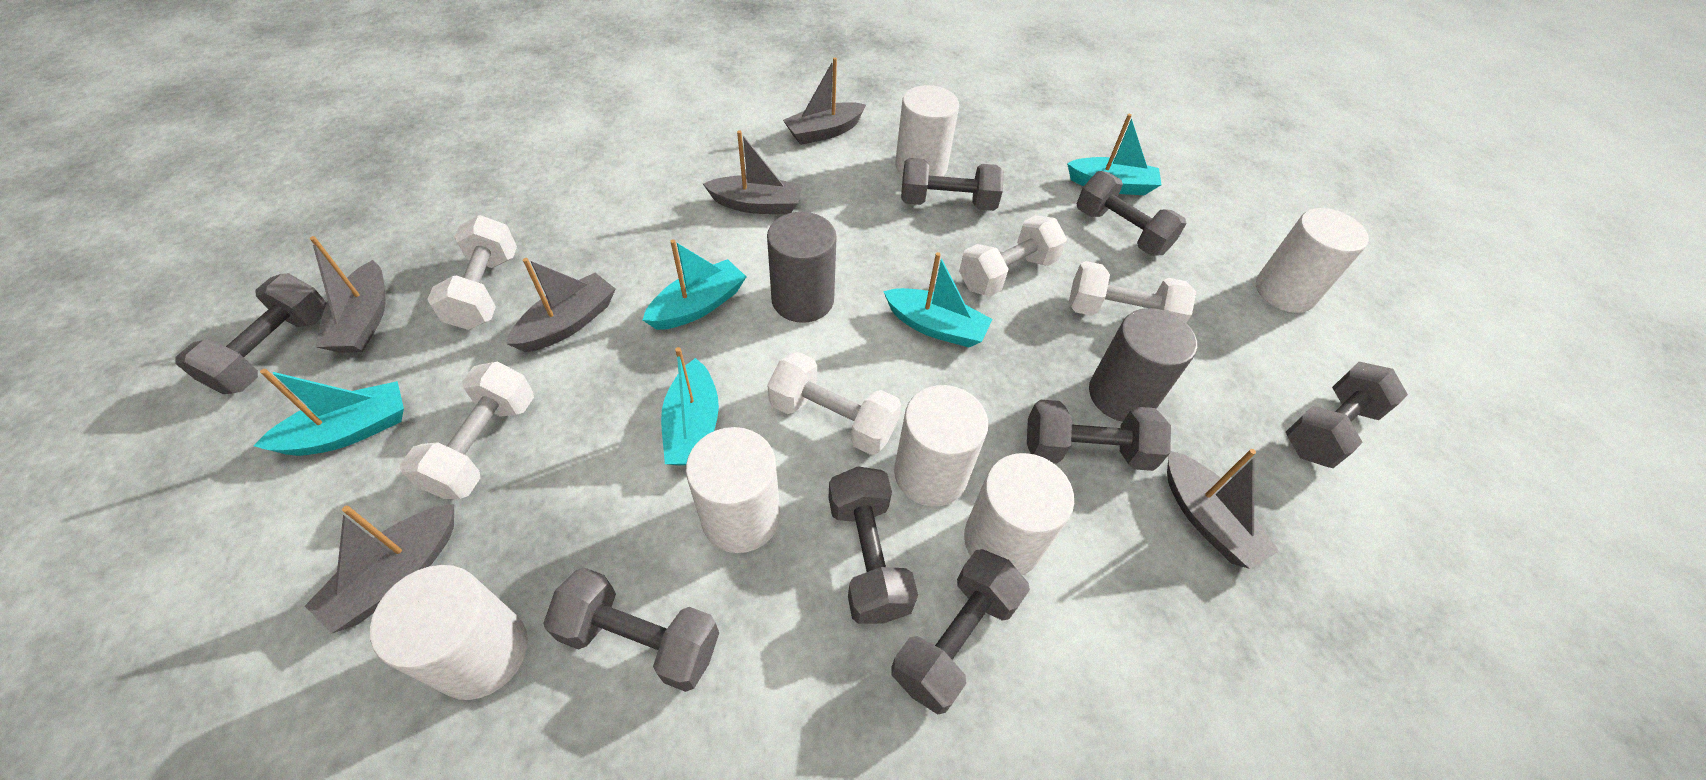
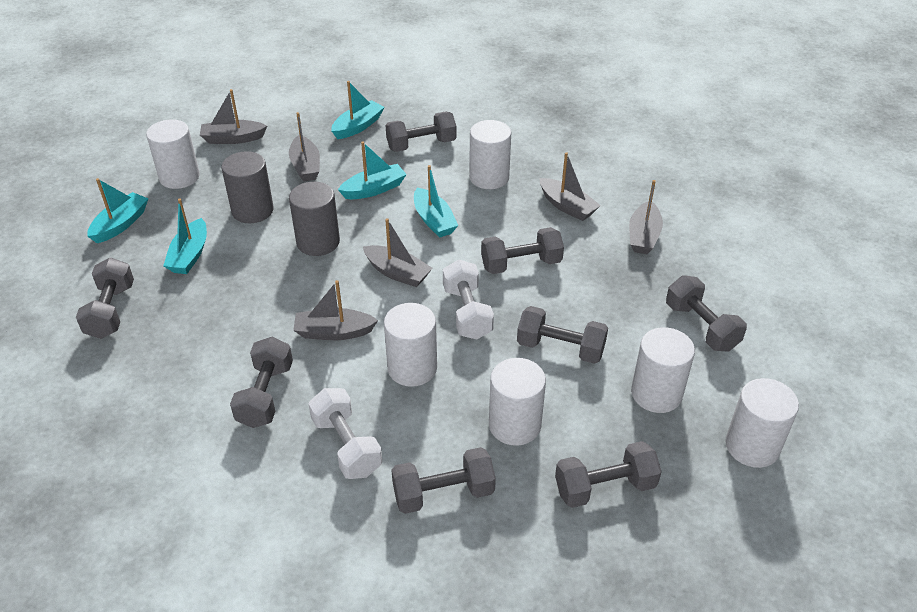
white dumbbell: 5 -> 2

